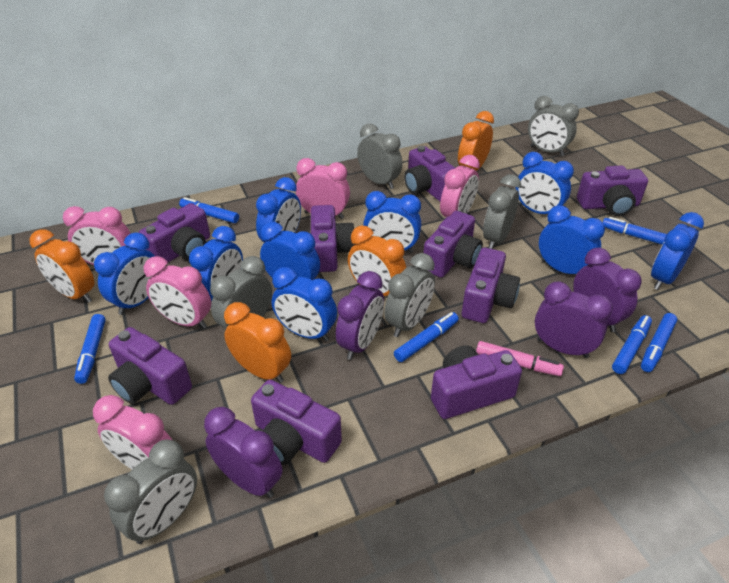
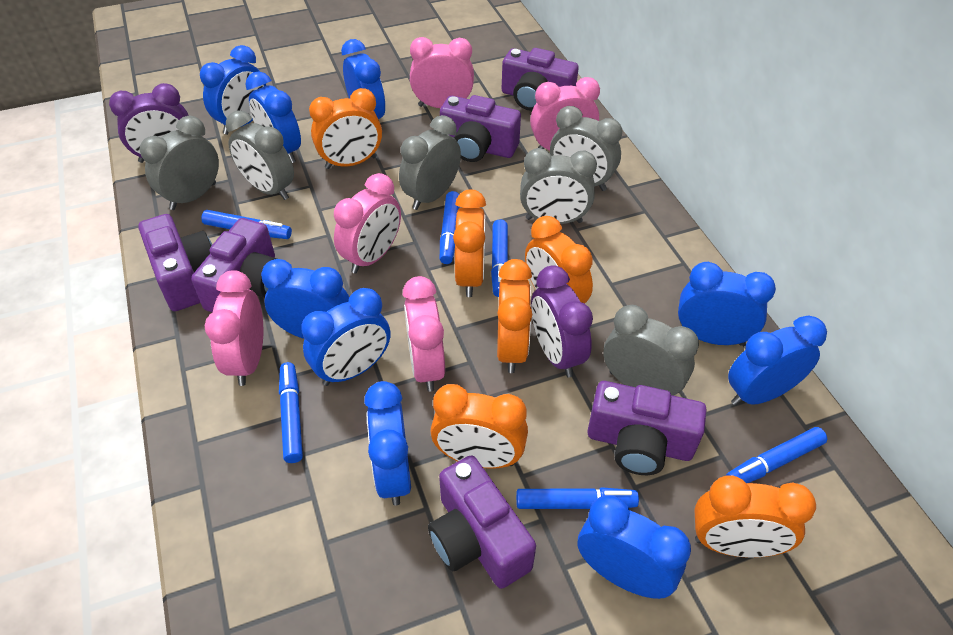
orange clock: 4 -> 6
pink marker: 1 -> 0
purple camera: 9 -> 6
purple clock: 4 -> 2

